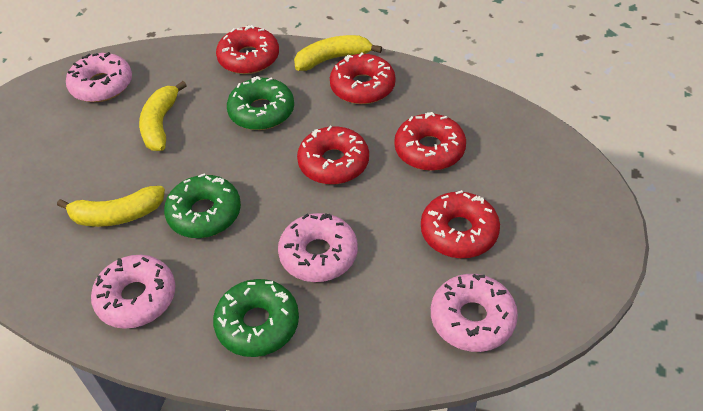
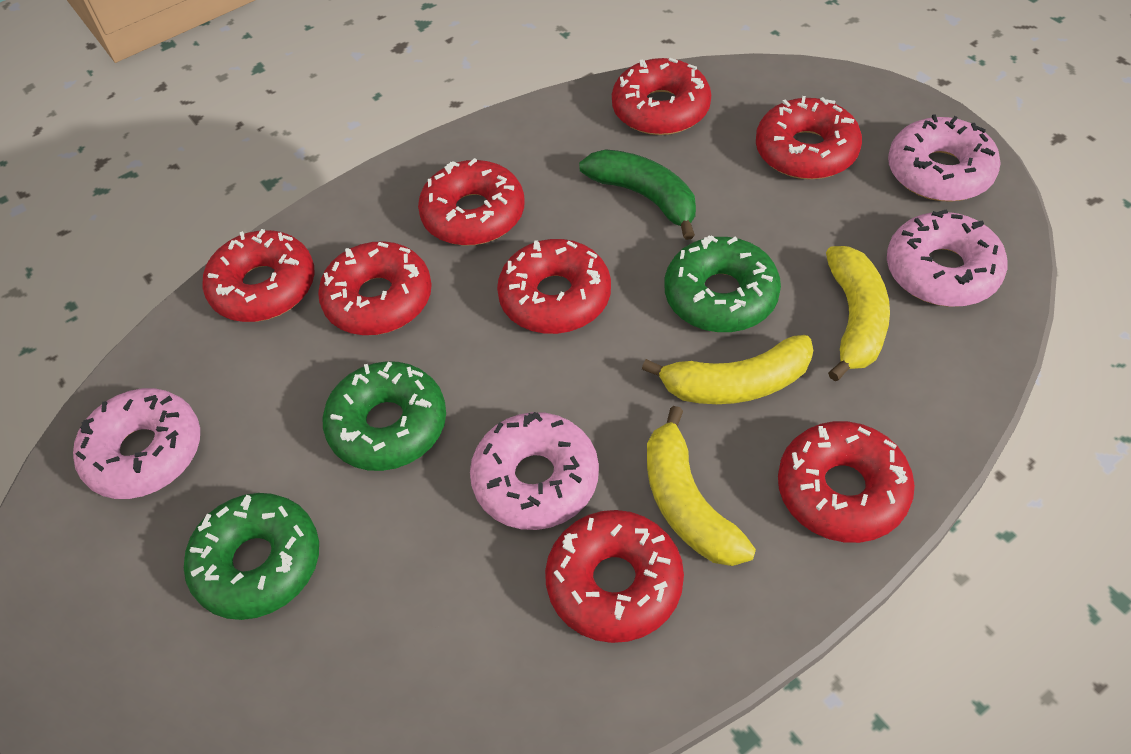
green banana: 0 -> 1
red donut: 5 -> 8

